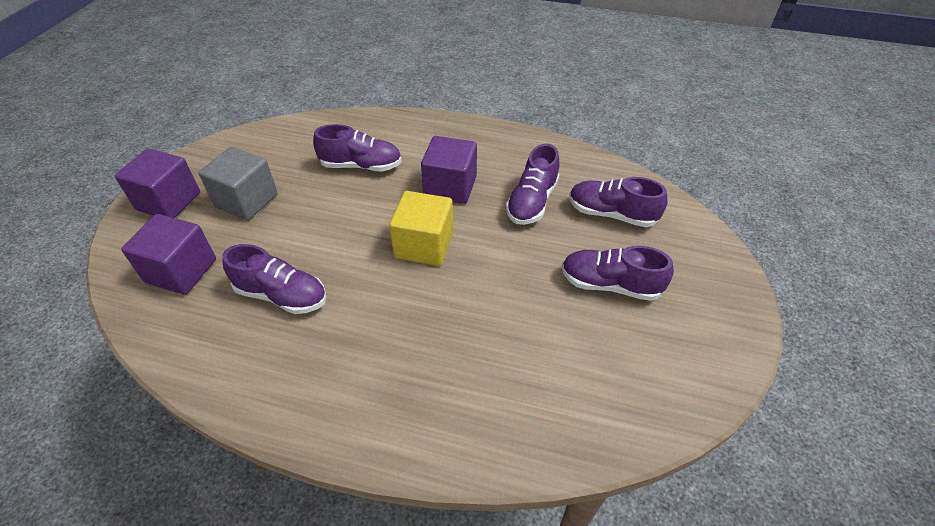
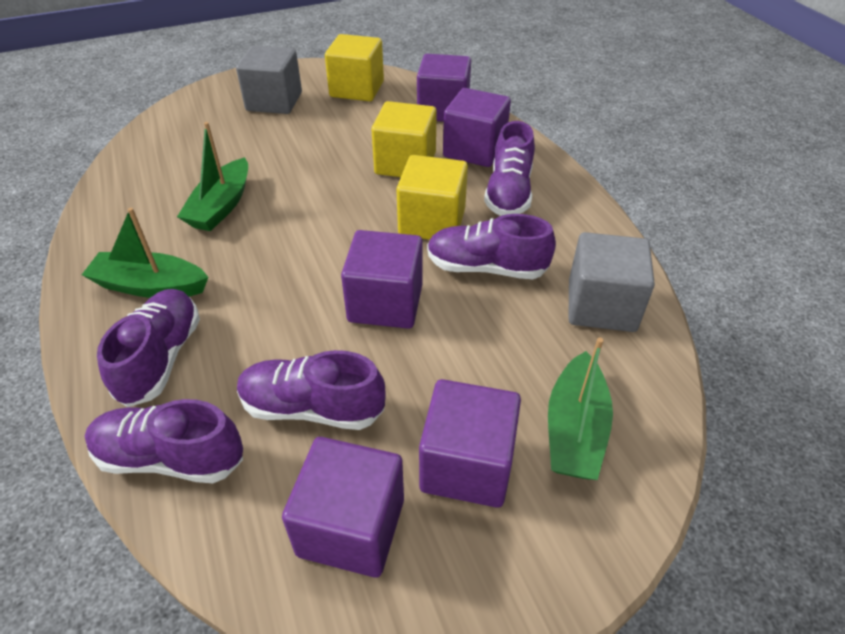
green boat: 0 -> 3
grey cube: 1 -> 2
purple cube: 3 -> 5
yellow cube: 1 -> 3

